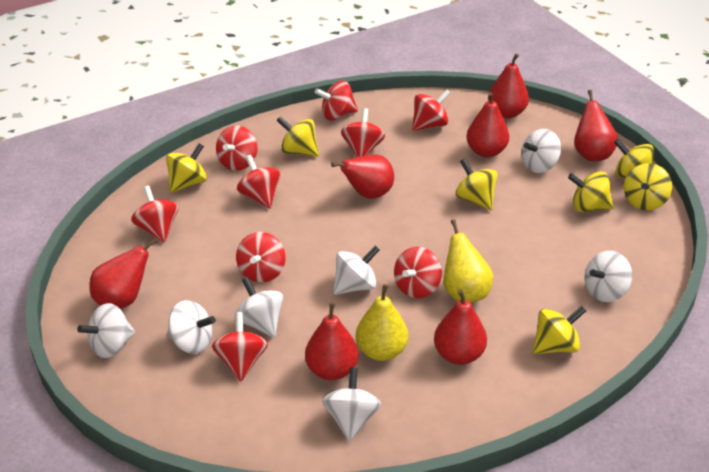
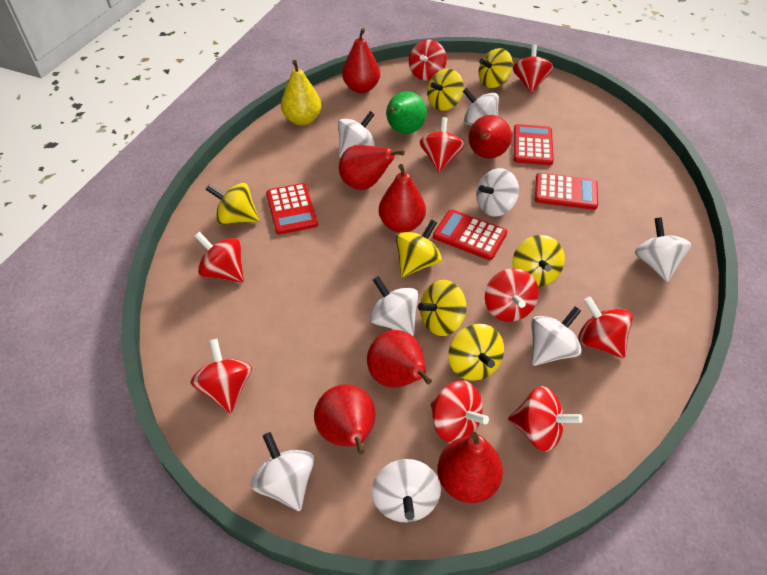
green pear: 0 -> 1
red calculator: 0 -> 4
white spinning top: 7 -> 8
yellow pear: 2 -> 1

